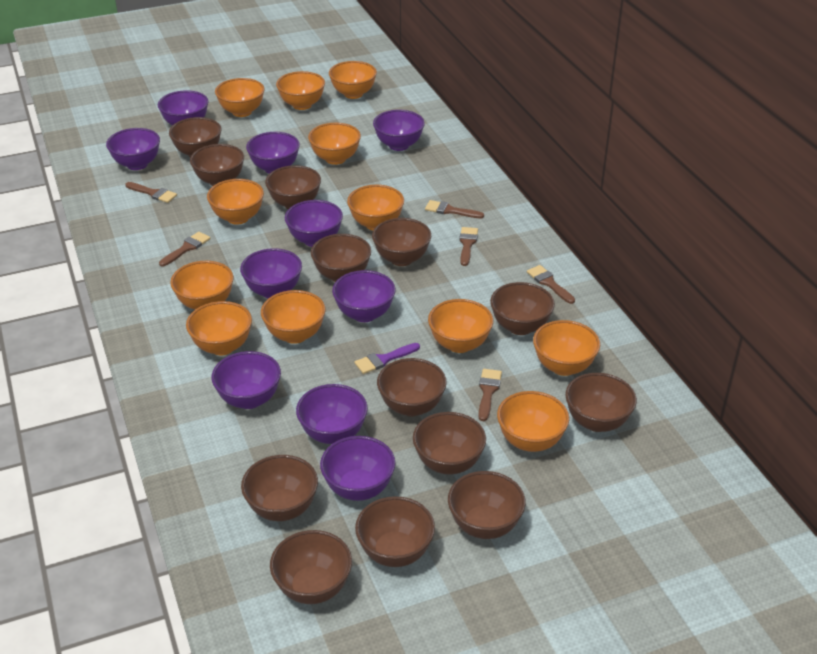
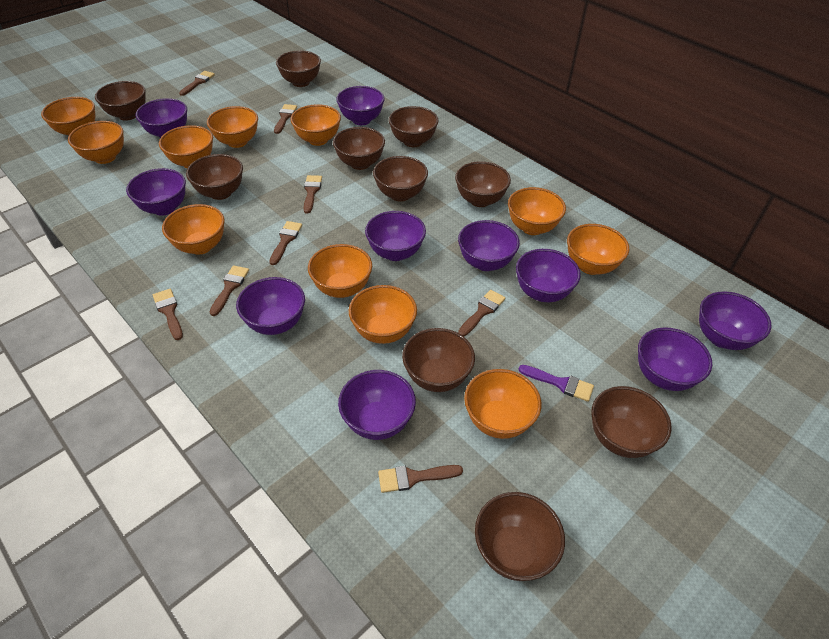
brown bowl: 13 -> 10
brown brush: 6 -> 8
orange bowl: 12 -> 11

